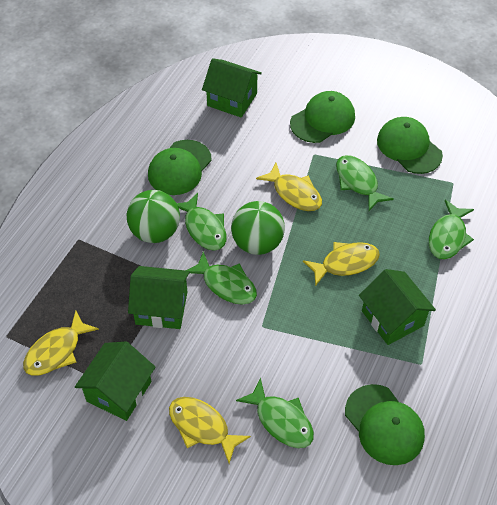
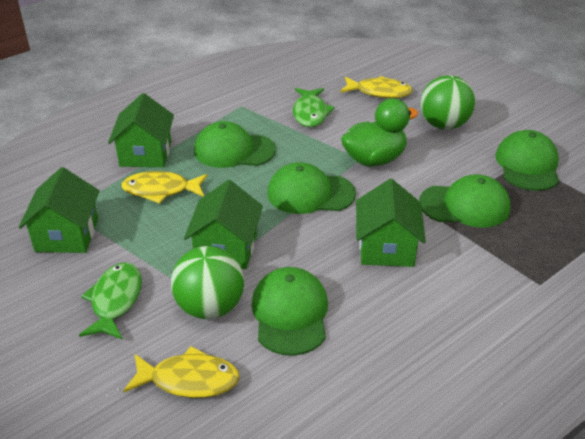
green cap: 4 -> 5
green duck: 0 -> 1
green fish: 5 -> 2
yellow fish: 4 -> 3

